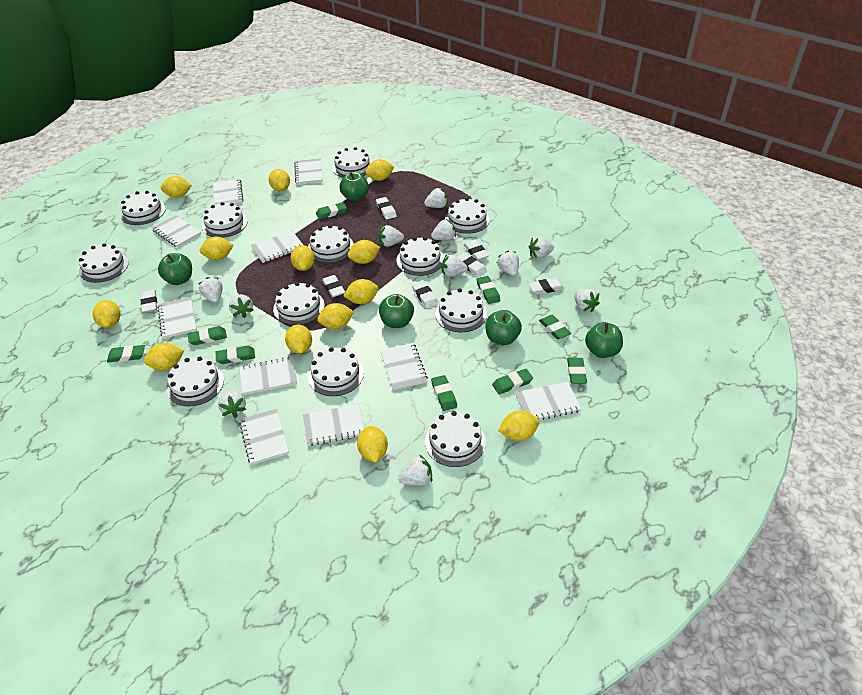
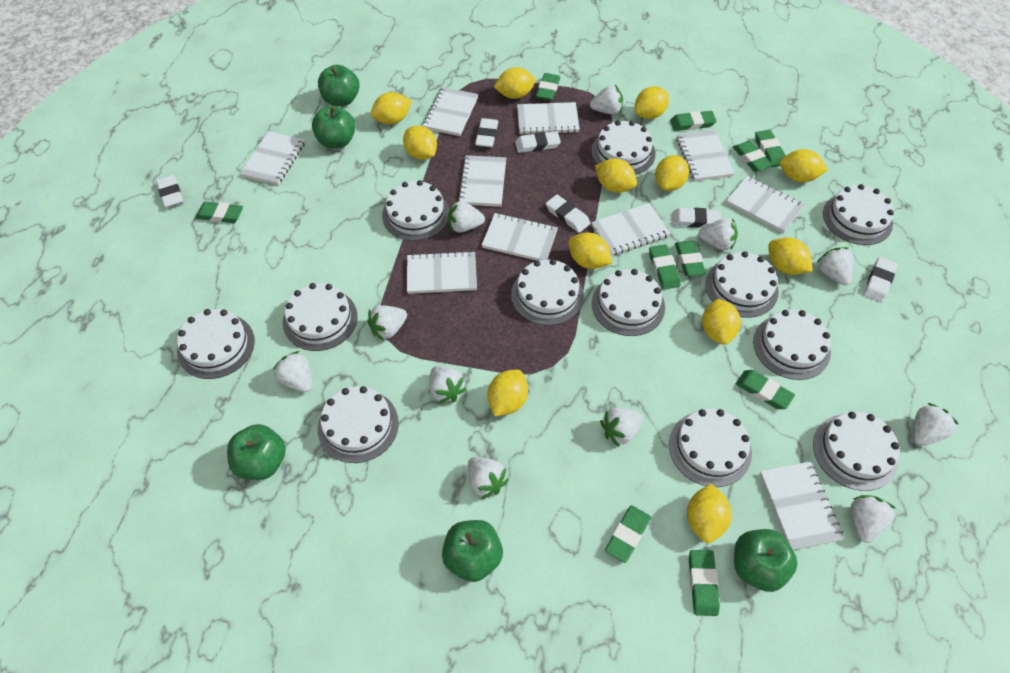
green eraser: 9 -> 10
white eraser: 7 -> 6
yellow lemon: 13 -> 12

